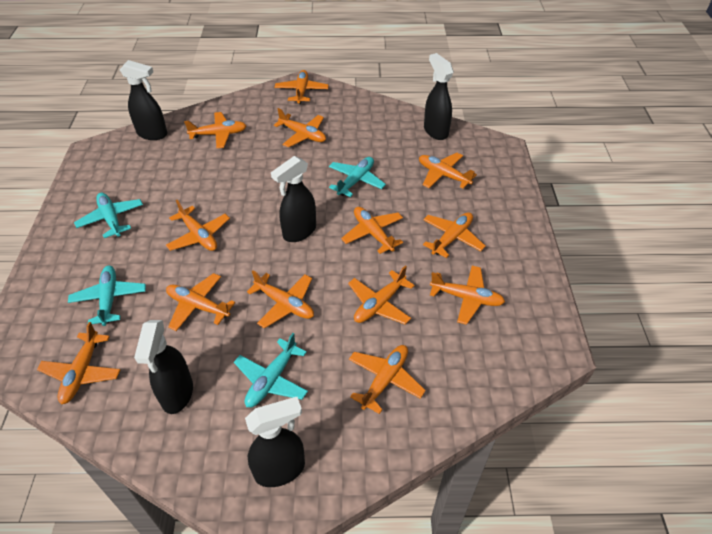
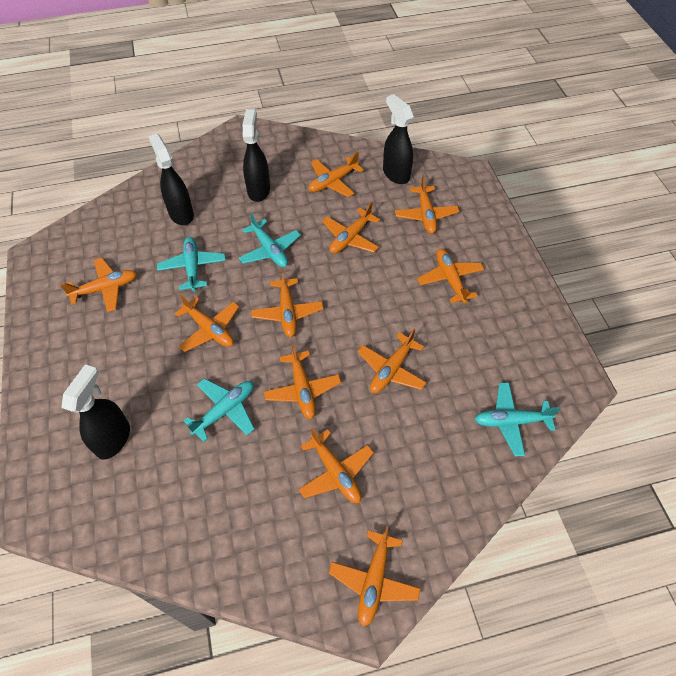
black spray bottle: 5 -> 4
orange plane: 13 -> 11

